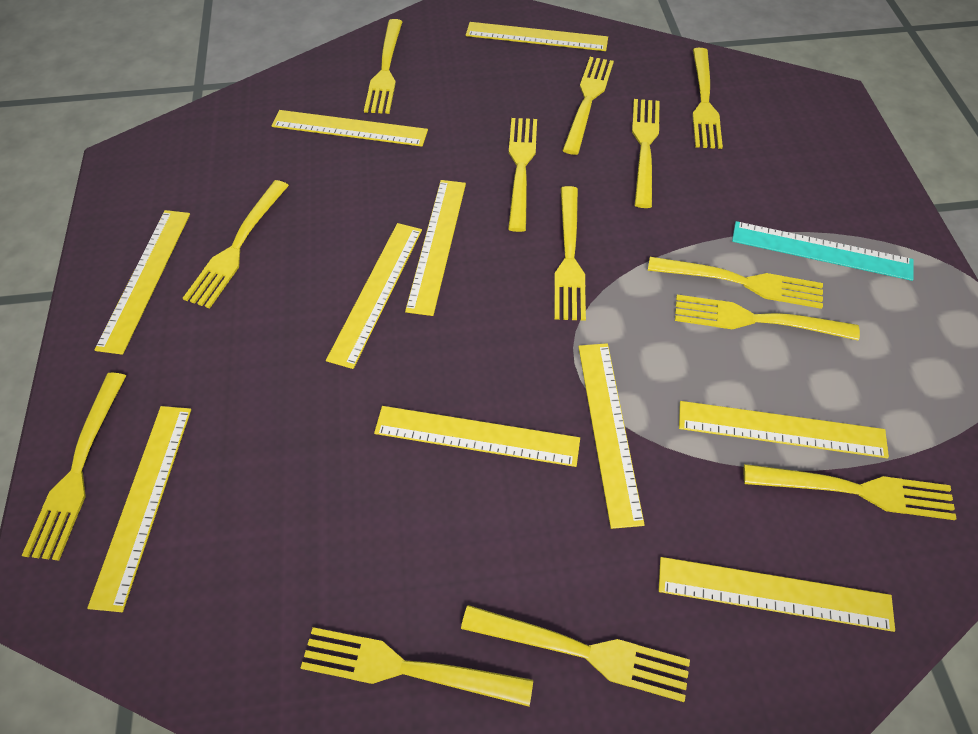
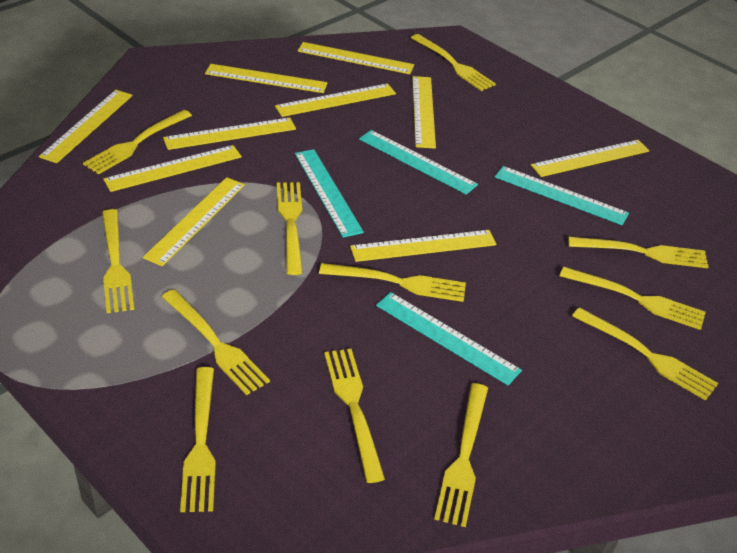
turquoise ruler: 1 -> 4
yellow fork: 13 -> 12

